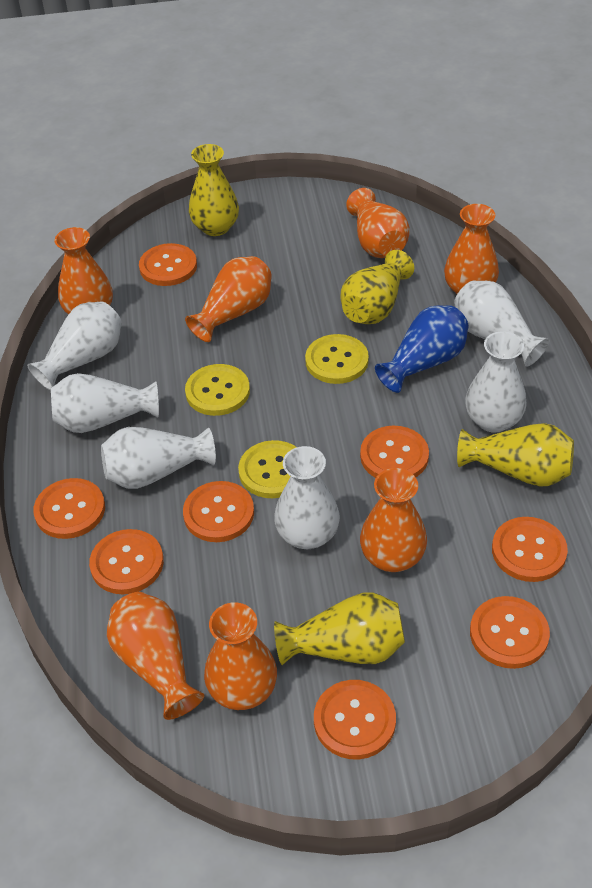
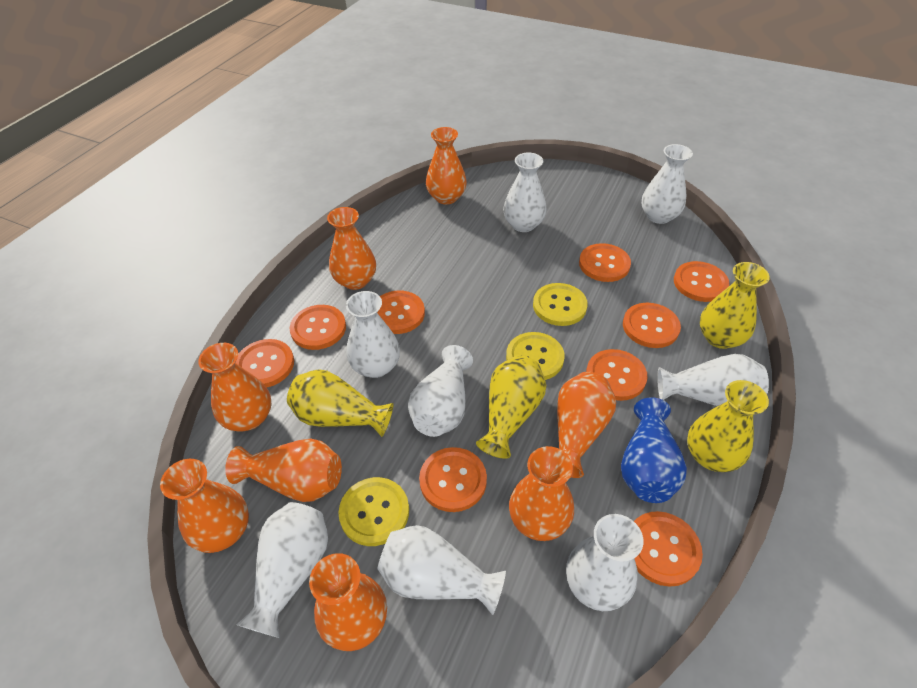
orange button: 8 -> 9
orange vase: 7 -> 8
white vase: 6 -> 8

